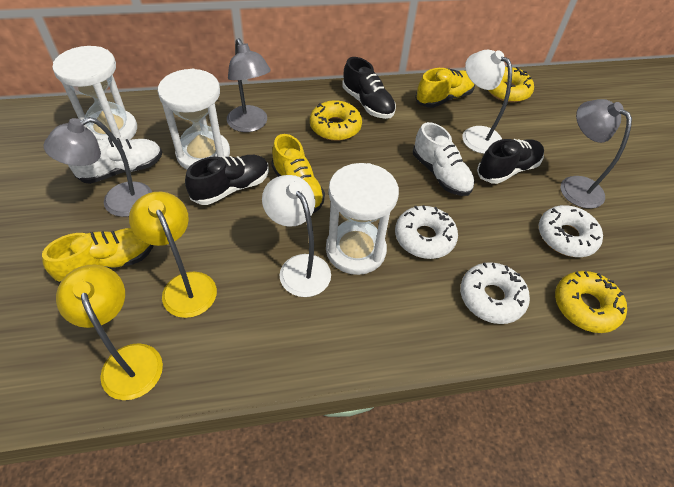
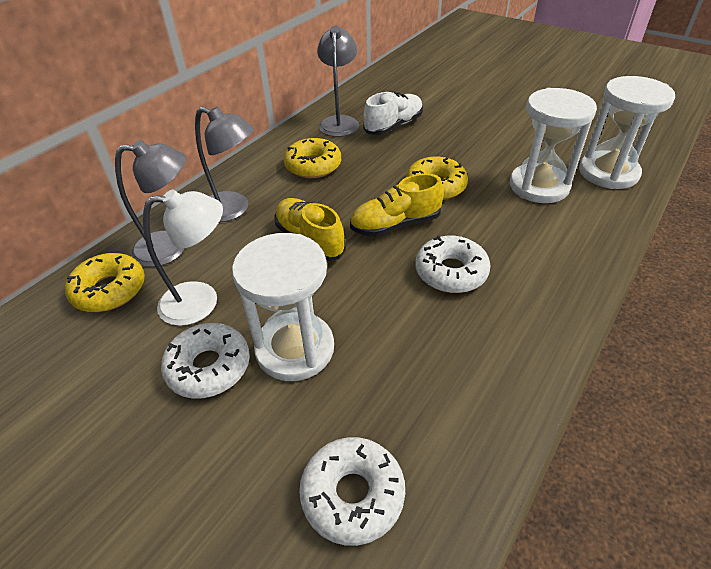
black shoe: 3 -> 0
white lamp: 2 -> 1
white shoe: 2 -> 1
yellow lamp: 2 -> 0
yellow shoe: 3 -> 2

